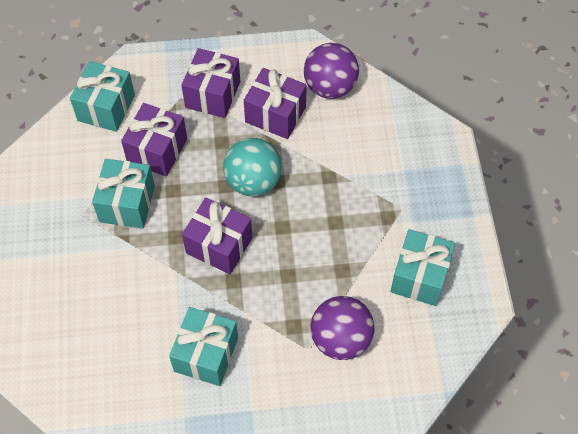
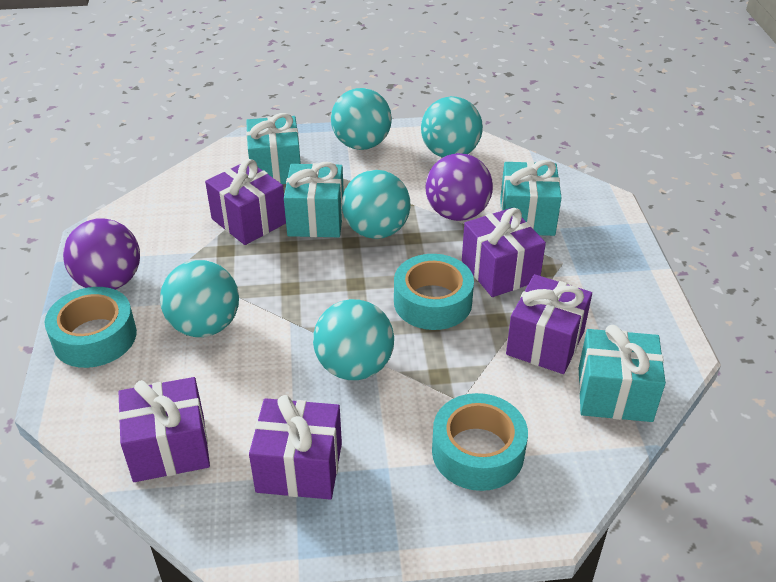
purple gift: 4 -> 5
turquoise ball: 1 -> 5
turquoise tape: 0 -> 3

